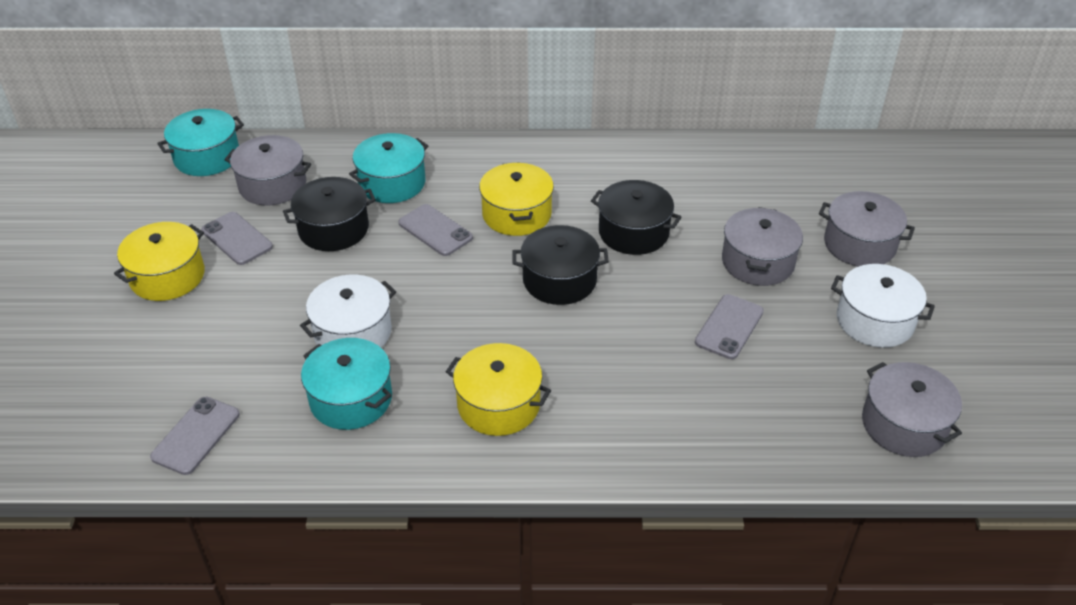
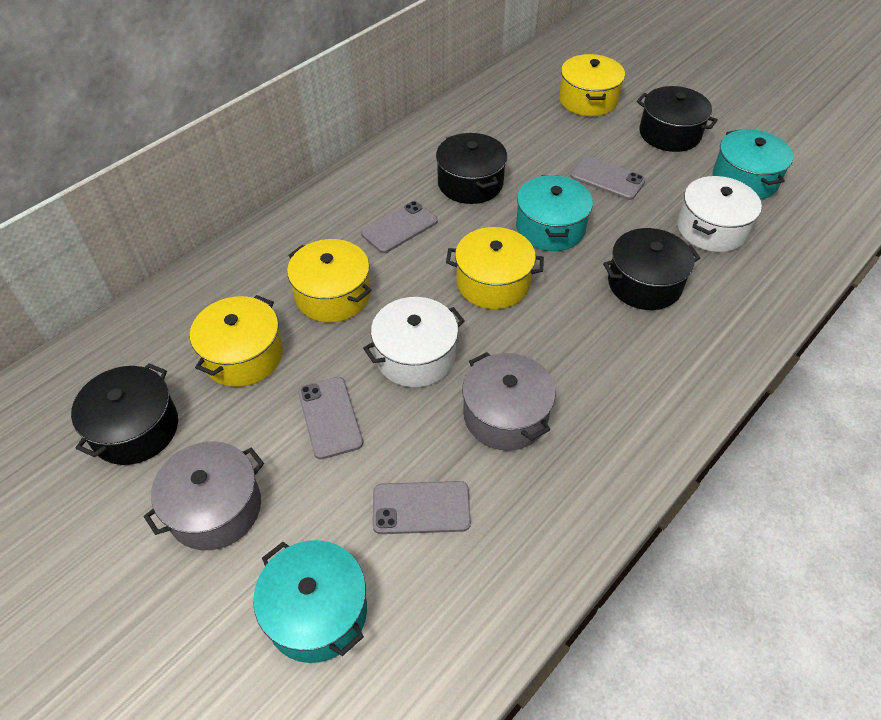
black pot: 3 -> 4
grey pot: 4 -> 2
yellow pot: 3 -> 4

